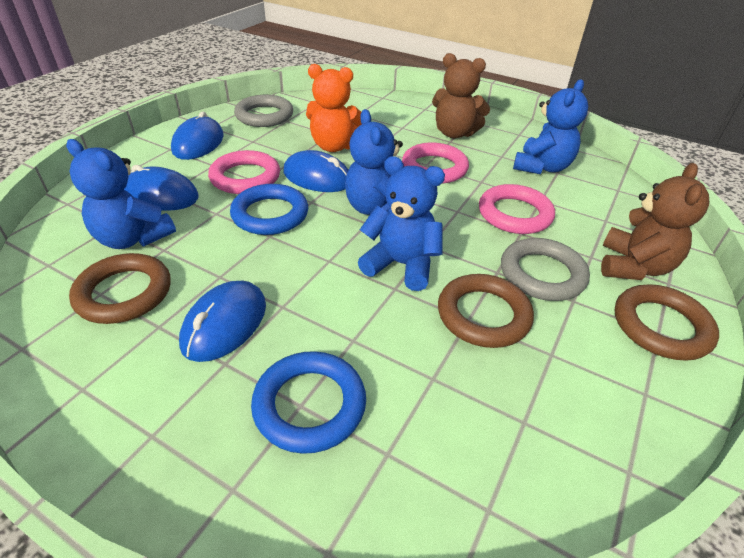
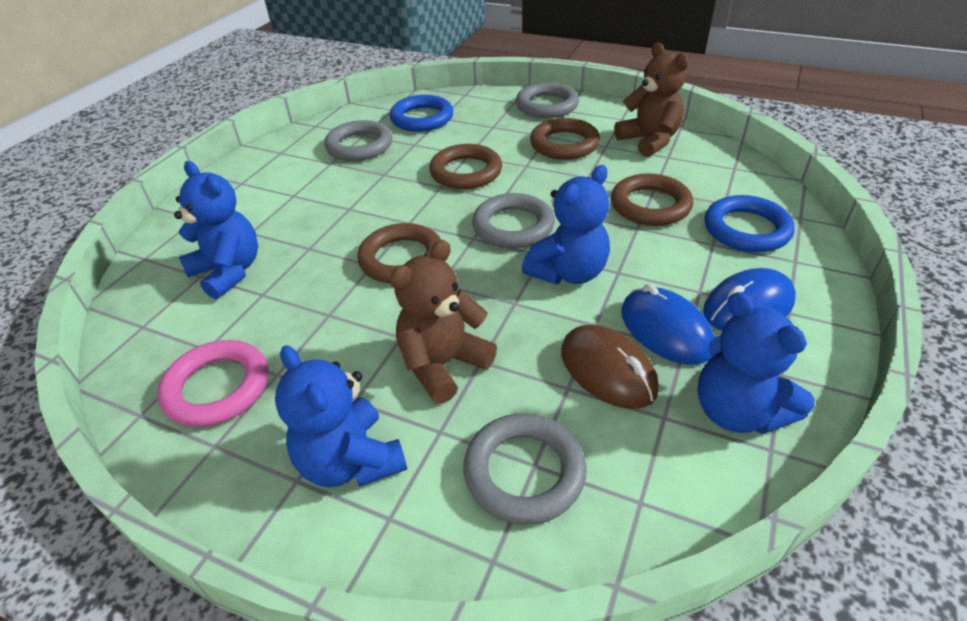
blue mouse: 4 -> 2
brown mouse: 0 -> 1
brown ring: 3 -> 4
grey ring: 2 -> 4
orange teddy bear: 1 -> 0
pink ring: 3 -> 1

